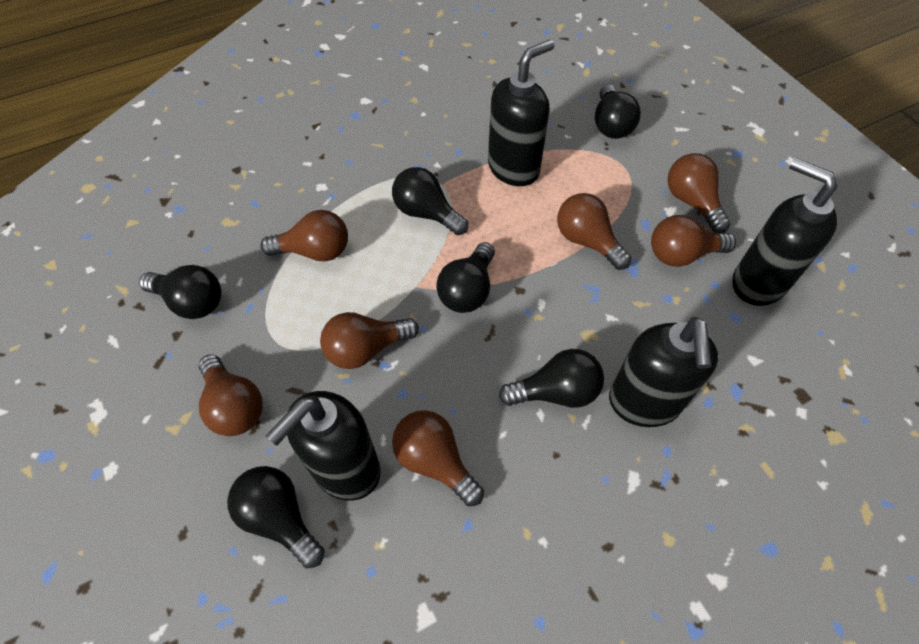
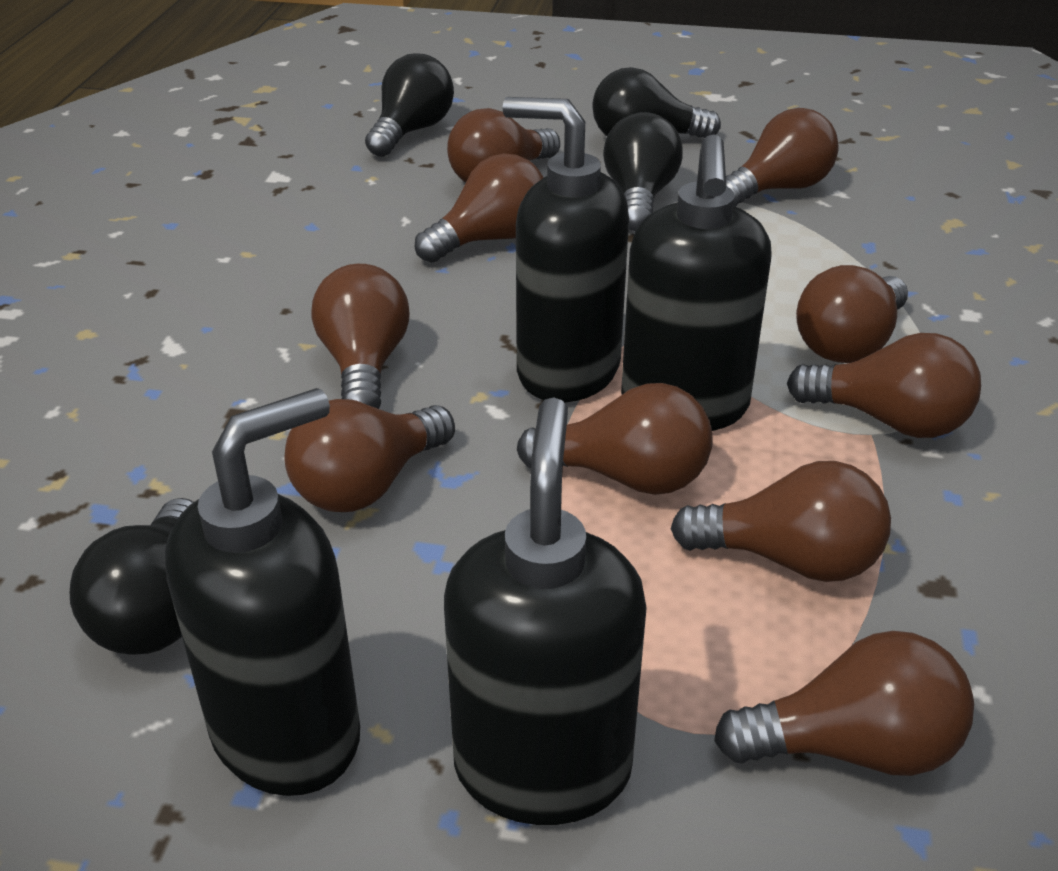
black light bulb: 6 -> 4
brown light bulb: 7 -> 10

